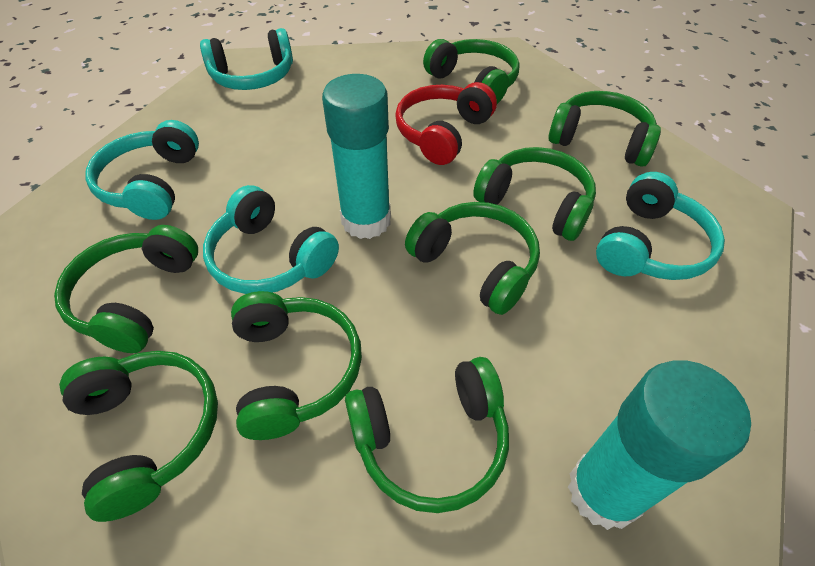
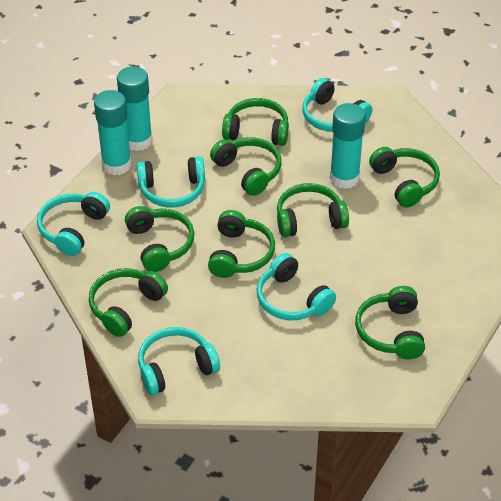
red headphones: 1 -> 0
turquoise glue stick: 2 -> 3
turquoise headphones: 4 -> 5

